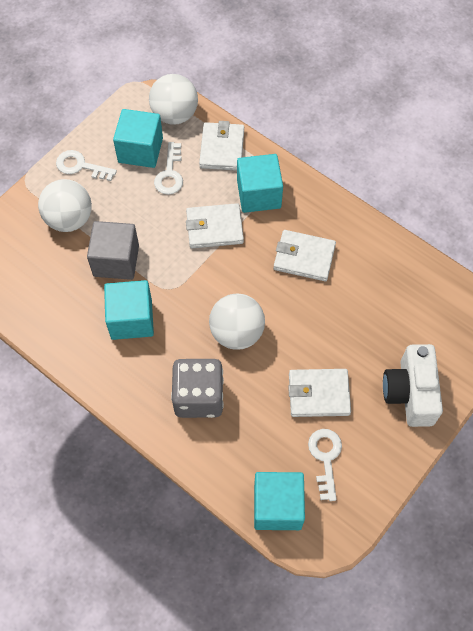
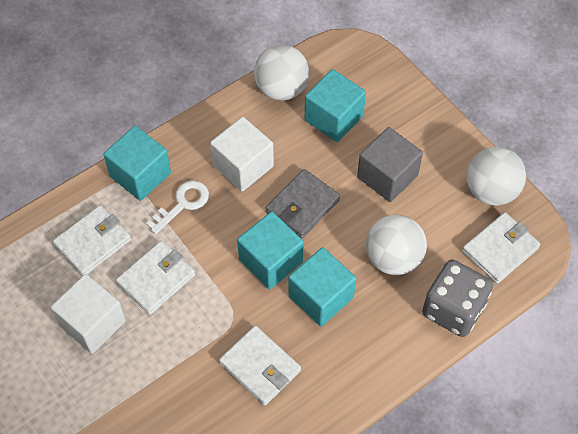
grey wallet: 0 -> 1
white camera: 1 -> 0
white cube: 0 -> 2
white key: 3 -> 1

